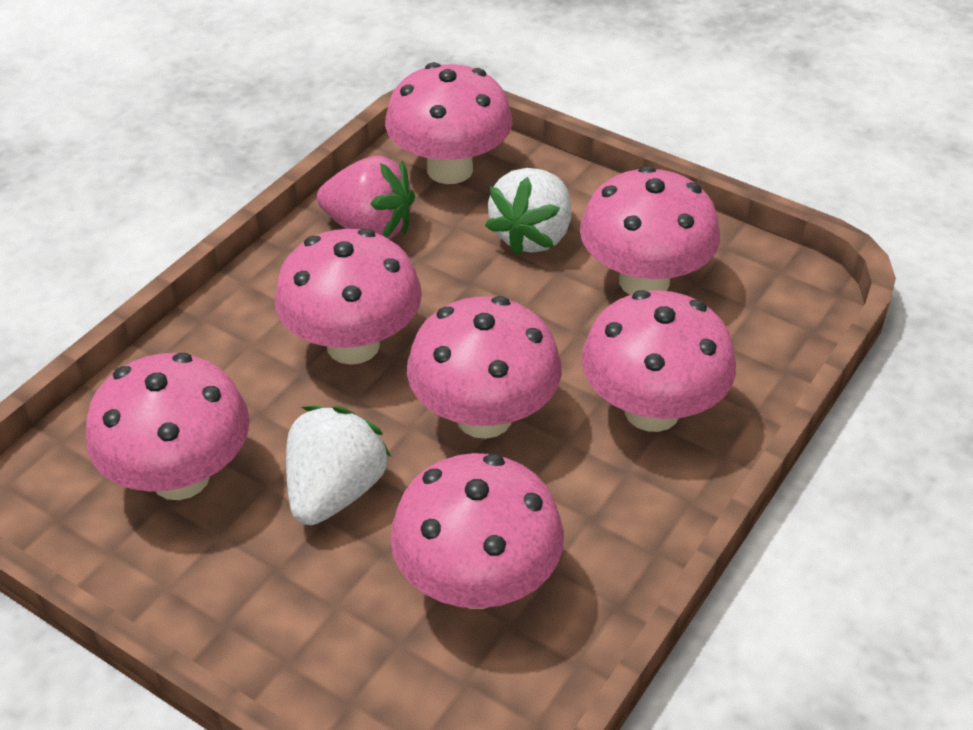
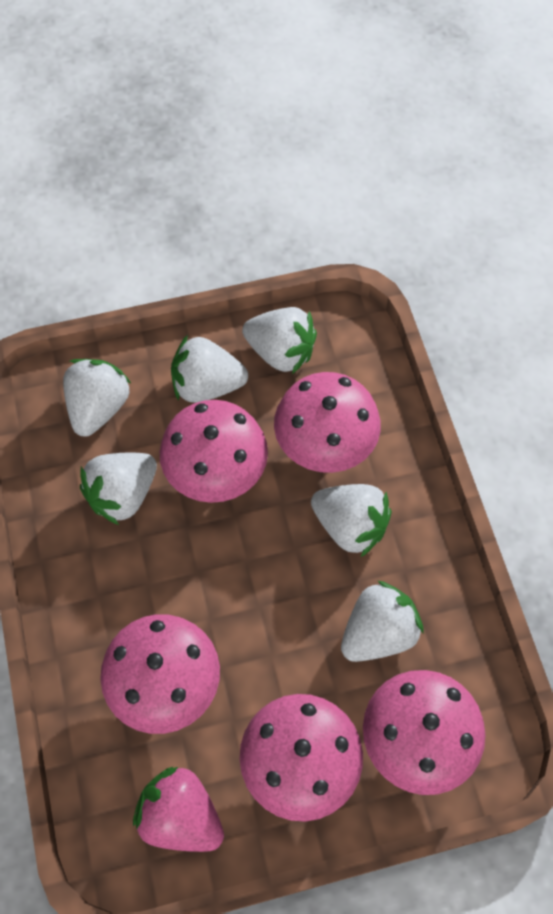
pink mushroom: 7 -> 5
white strawberry: 2 -> 6

